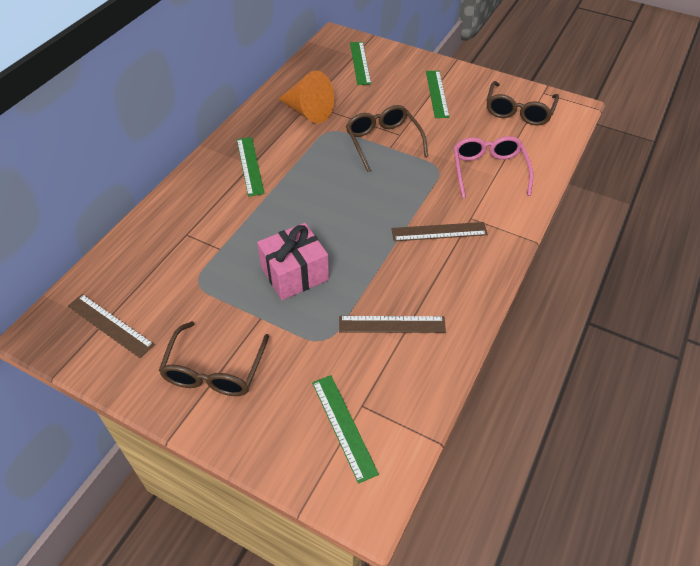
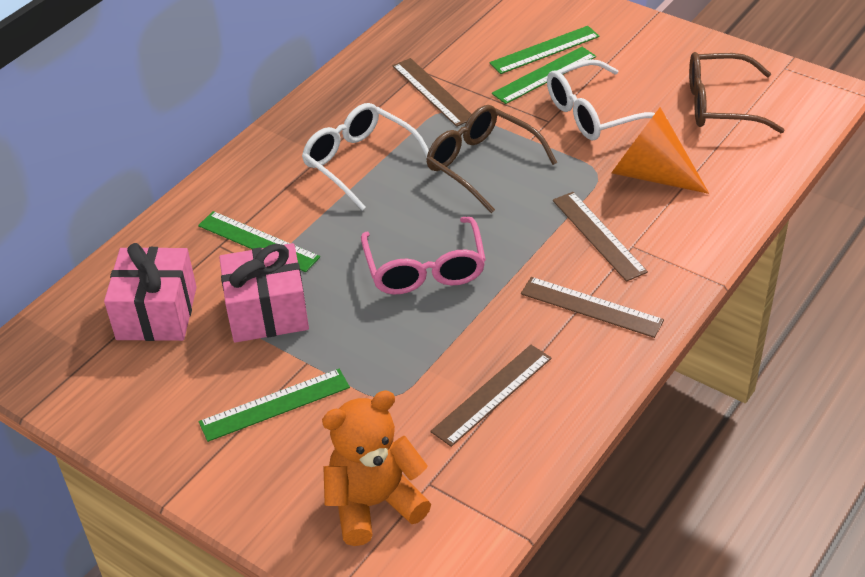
brown glasses: 3 -> 2
brown ruler: 3 -> 4
orange teddy bear: 0 -> 1
pink gift: 1 -> 2
white glasses: 0 -> 2

